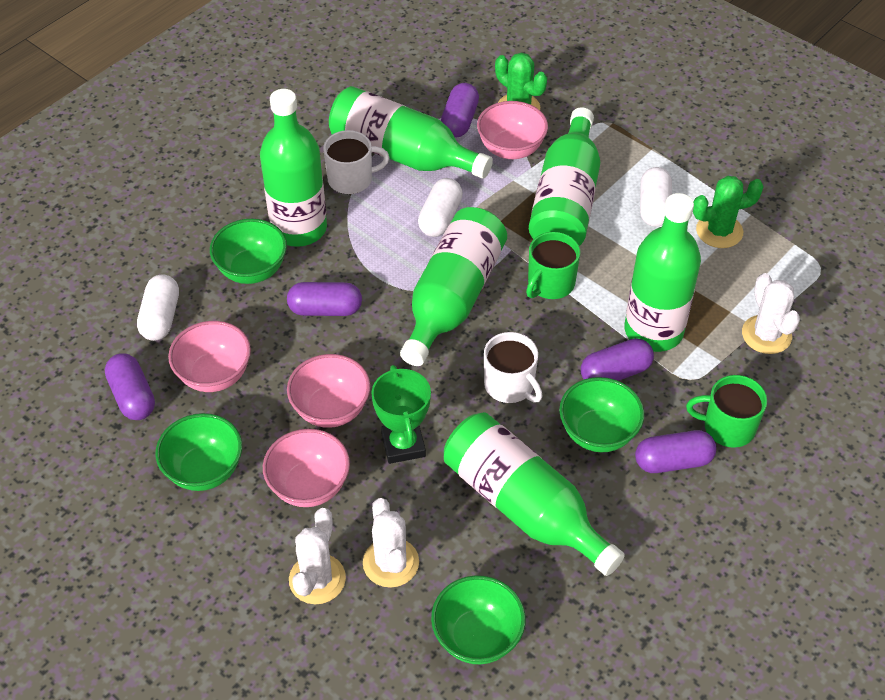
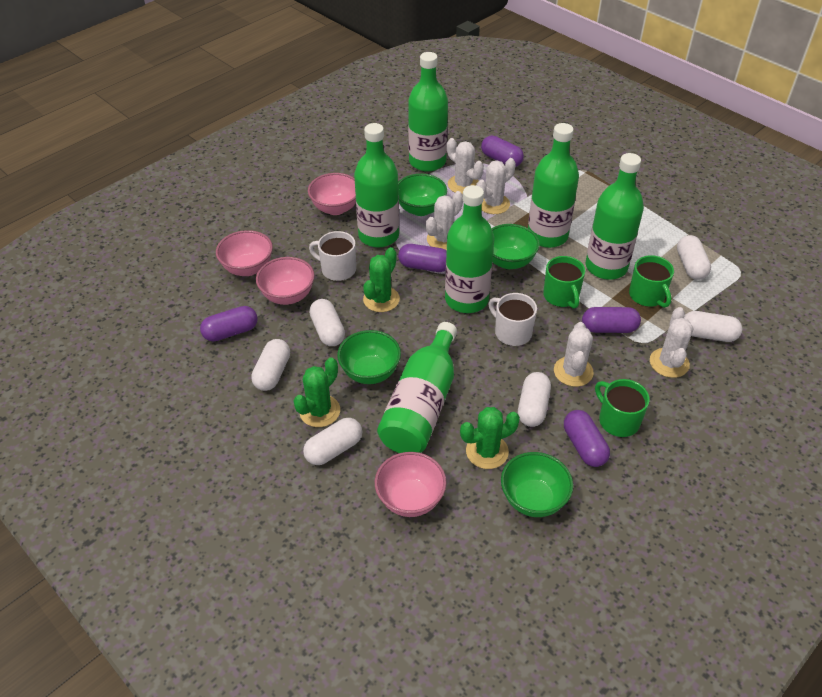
green cactus: 2 -> 3
green mug: 2 -> 3
green trophy: 1 -> 0
white cactus: 3 -> 5
white capsule: 3 -> 6

